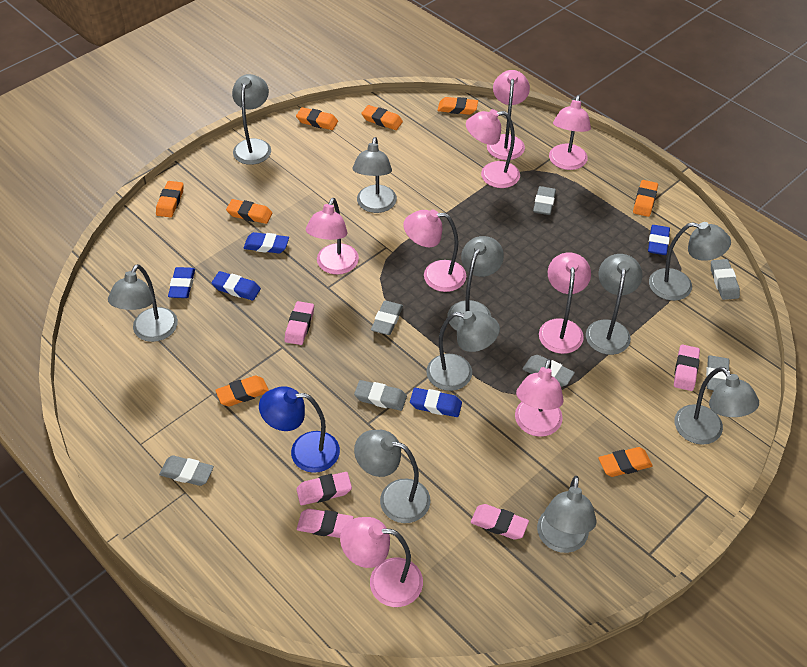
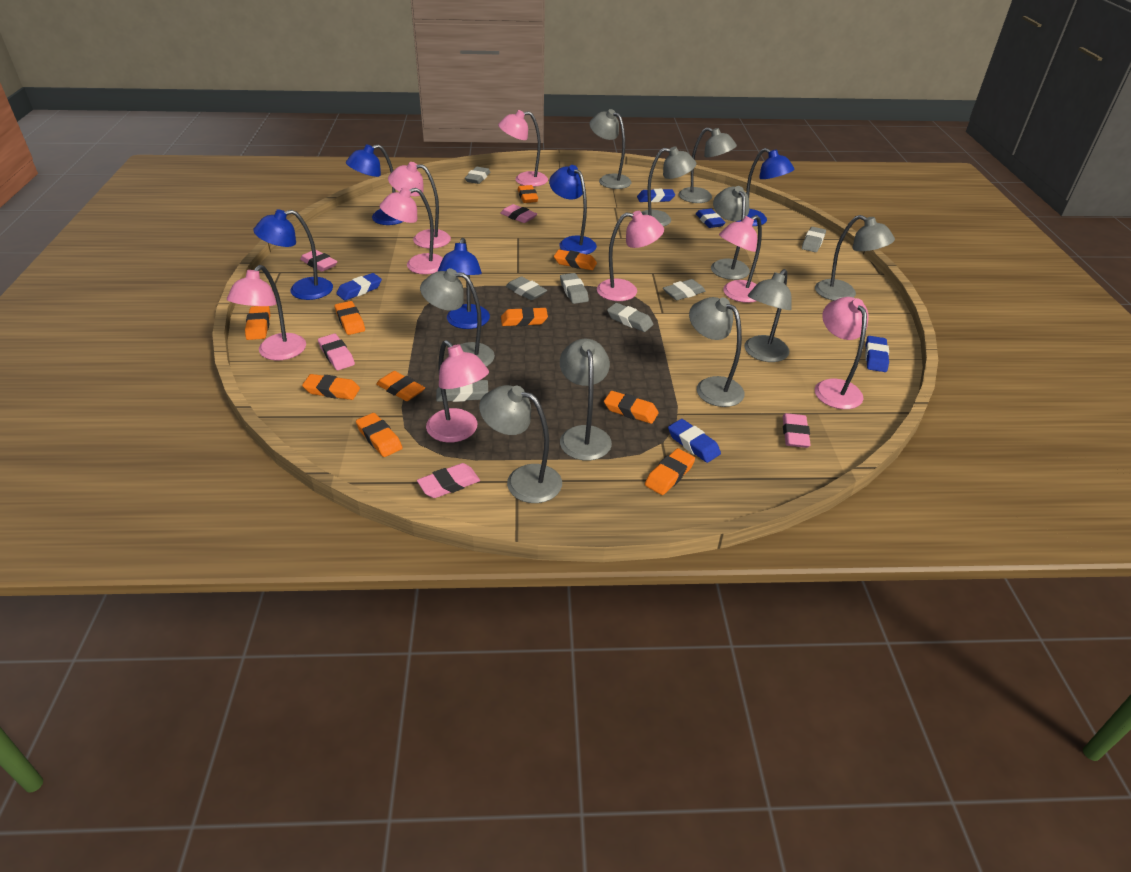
blue lamp: 1 -> 5
orange eraser: 8 -> 10

